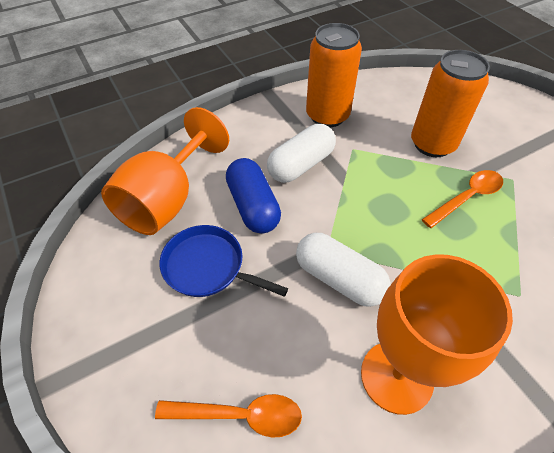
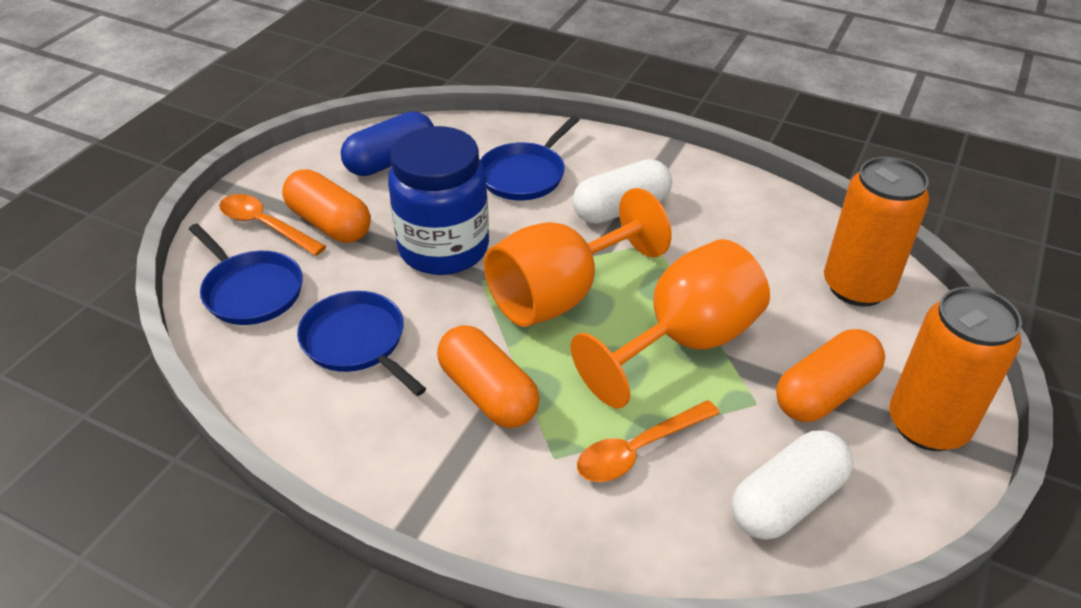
blue jar: 0 -> 1
blue pan: 1 -> 3
orange capsule: 0 -> 3

